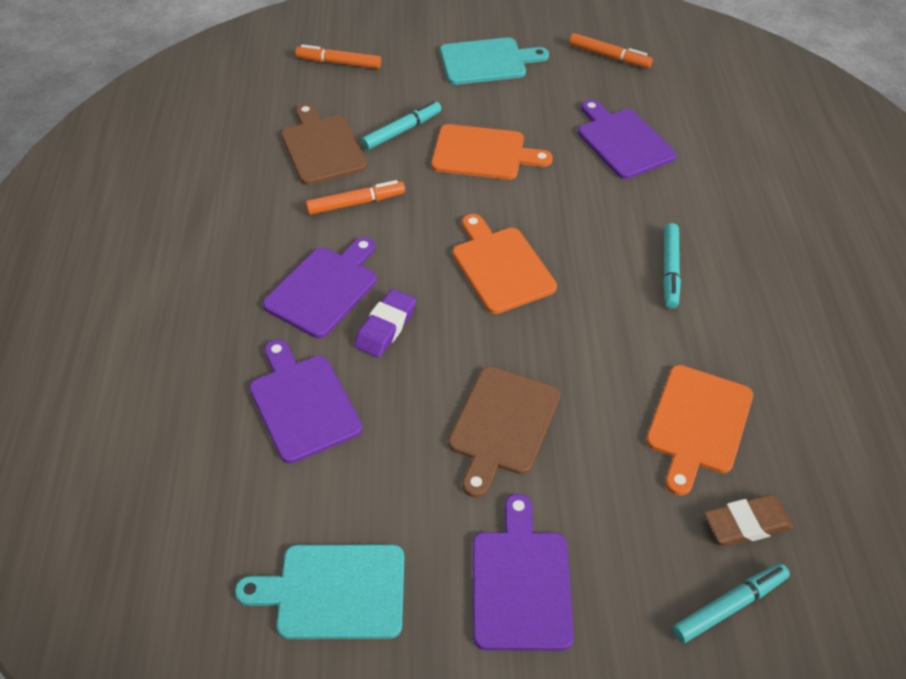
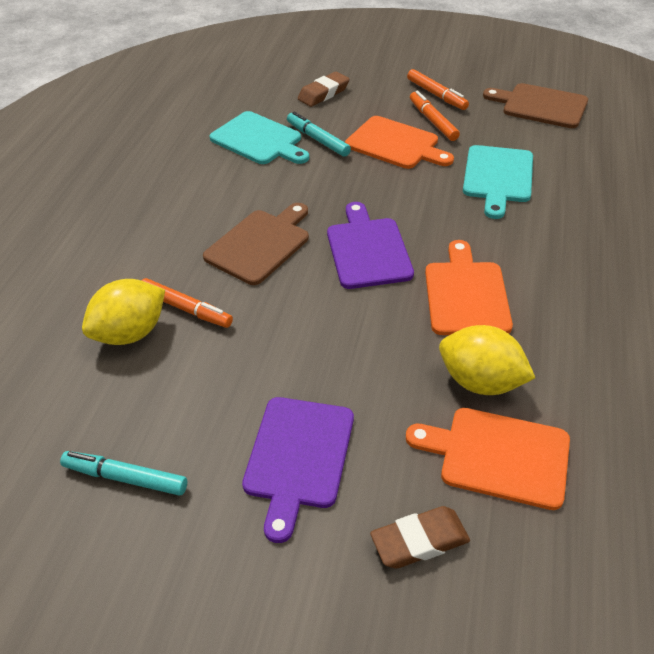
brown eraser: 1 -> 2
purple cutting board: 4 -> 2
purple eraser: 1 -> 0
turquoise marker: 3 -> 2
yellow lemon: 0 -> 2

